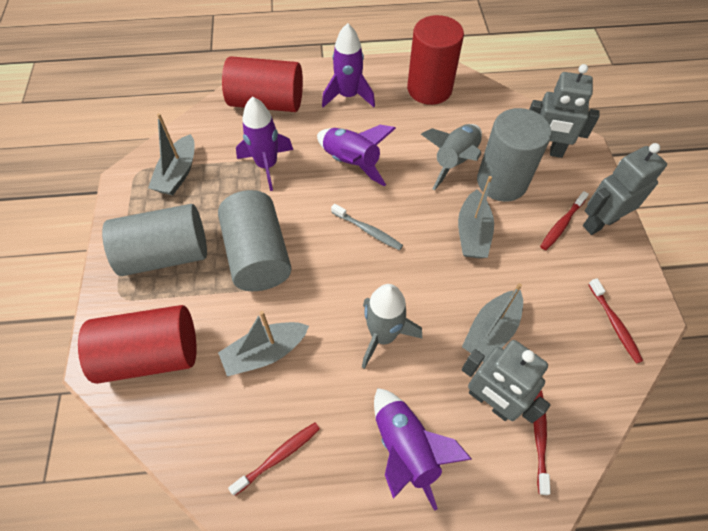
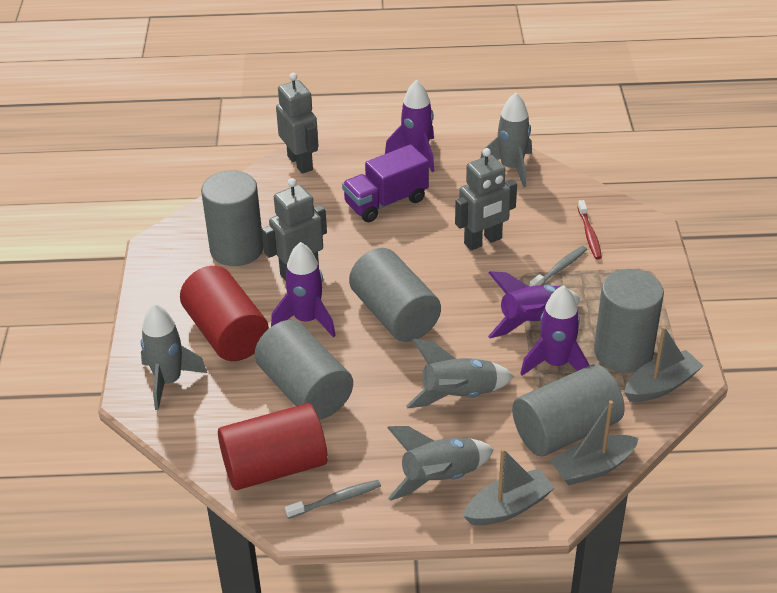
grey boat: 4 -> 3
grey cylinder: 3 -> 5
grey rocket: 2 -> 4
grey toothbrush: 1 -> 2
purple truck: 0 -> 1
red cylinder: 3 -> 2
red toothbrush: 4 -> 1

